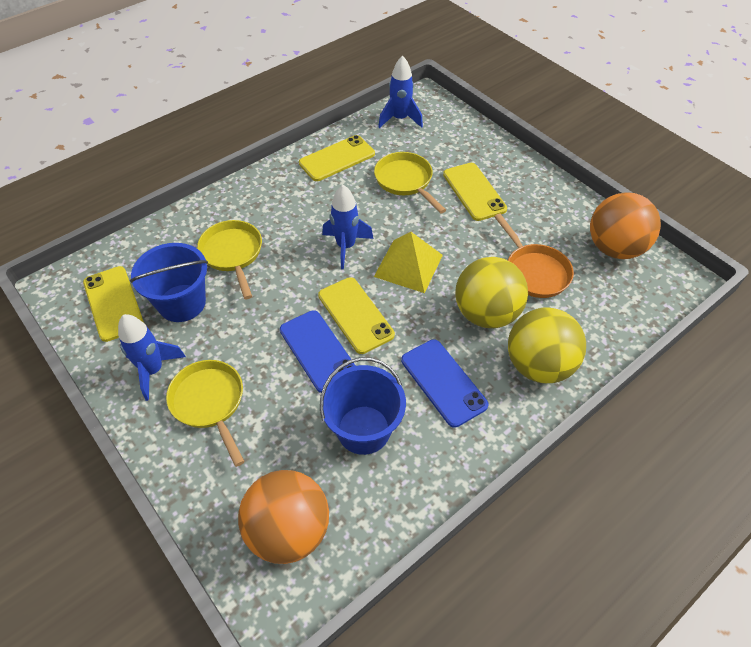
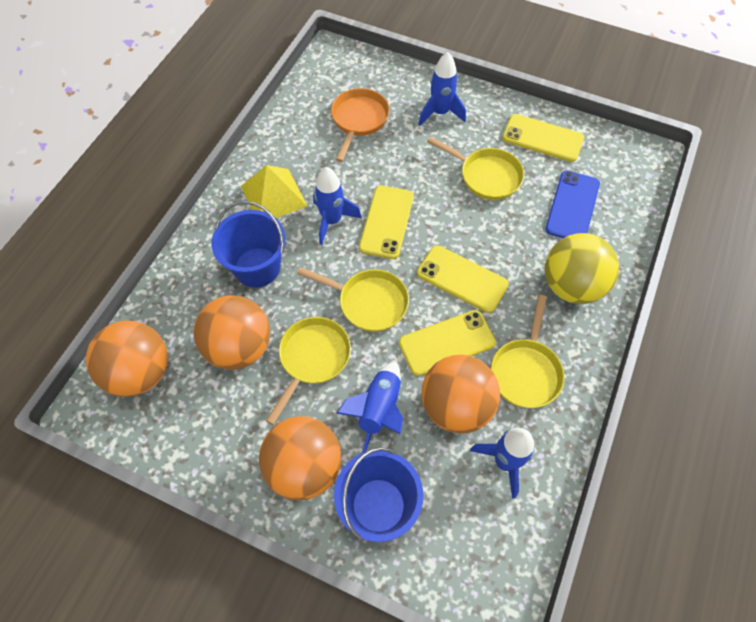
blue phone: 2 -> 1
blue rocket: 3 -> 4
orange ball: 2 -> 4
yellow ball: 2 -> 1
yellow pan: 3 -> 4

